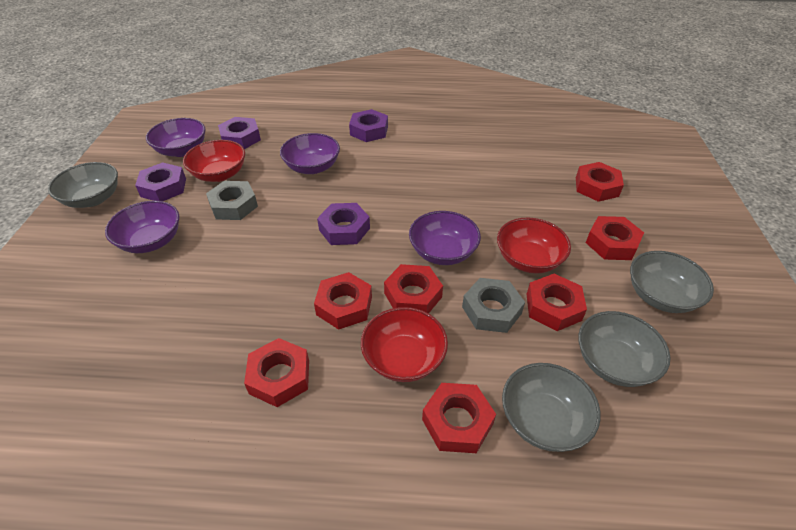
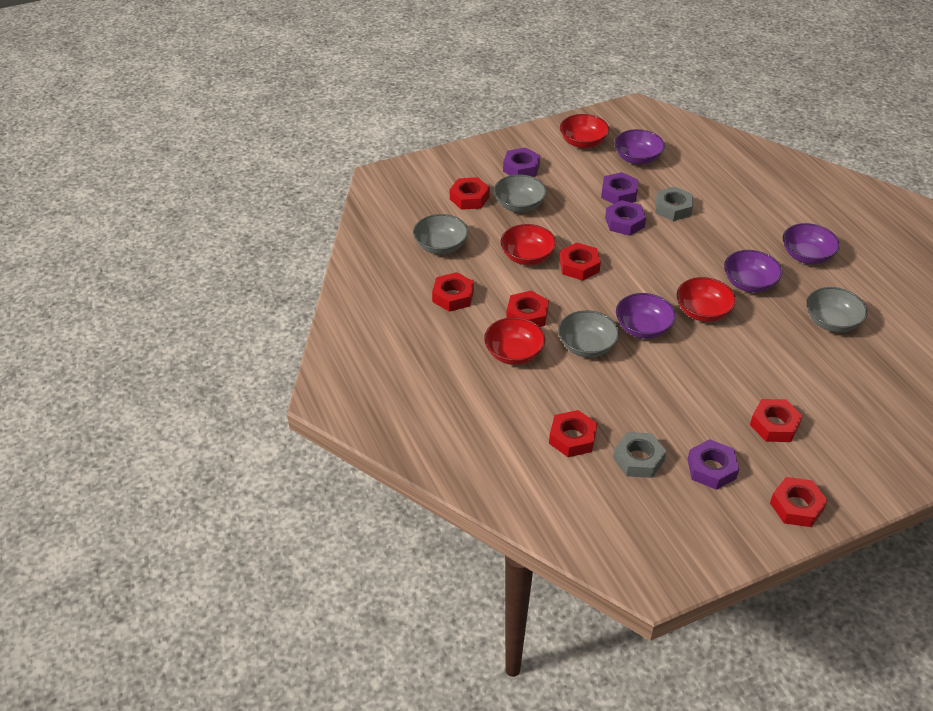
red bowl: 3 -> 4

